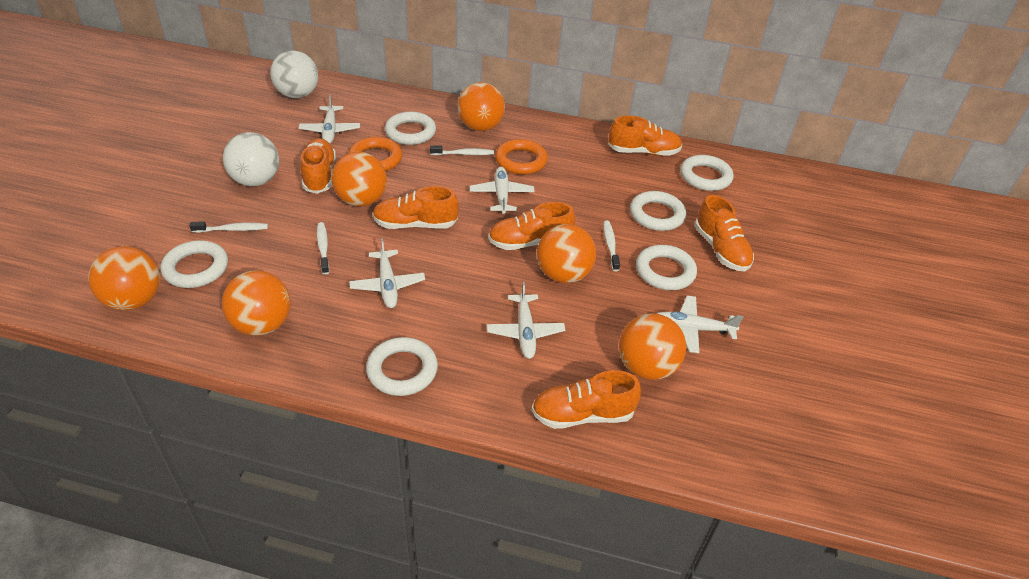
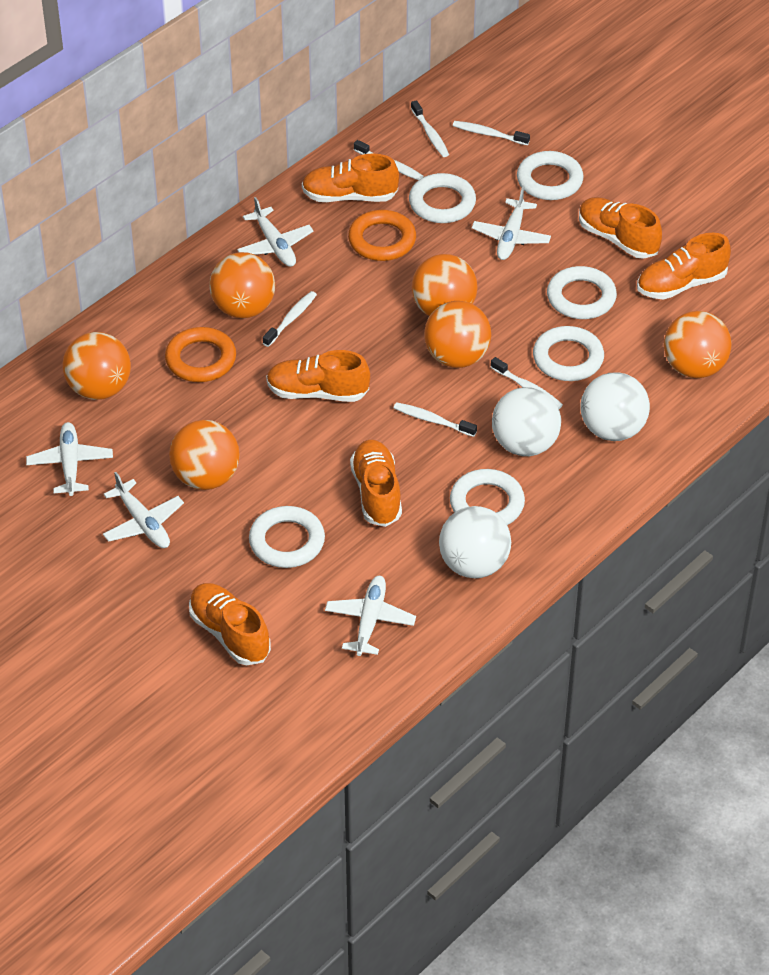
white ball: 2 -> 3
white toothbrush: 4 -> 6

